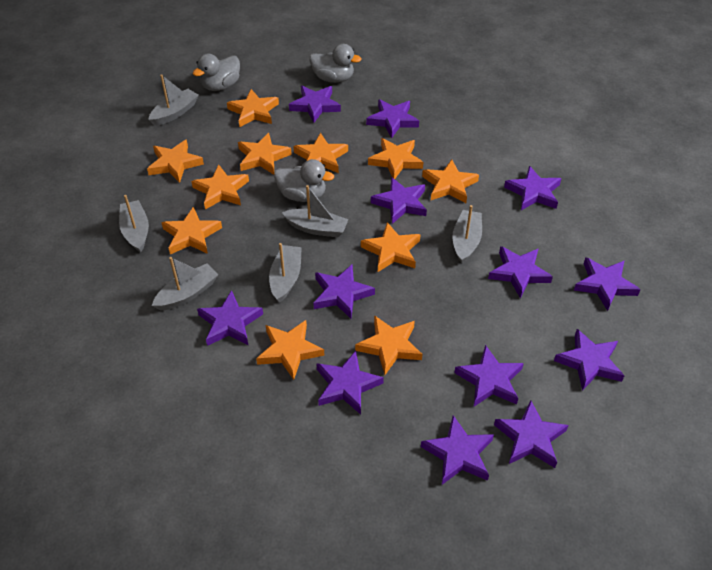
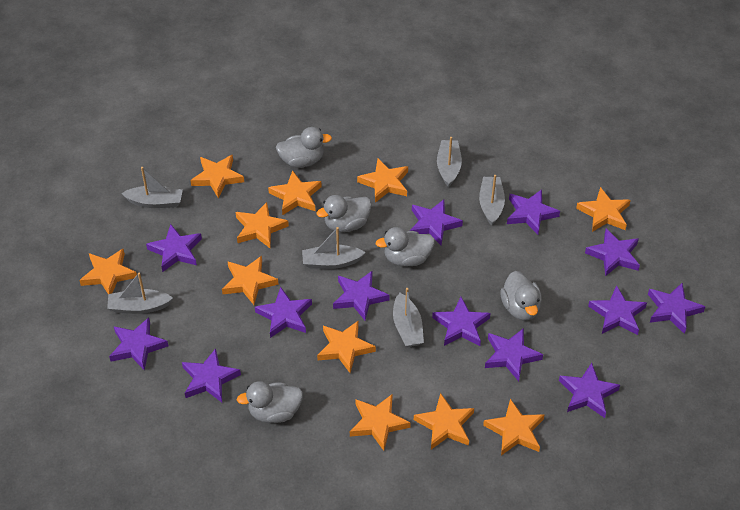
grey duck: 3 -> 5

